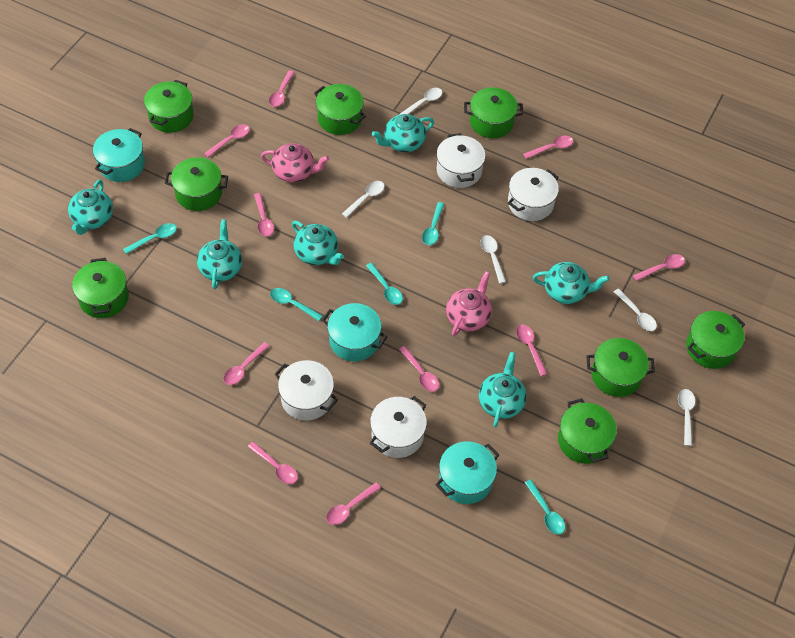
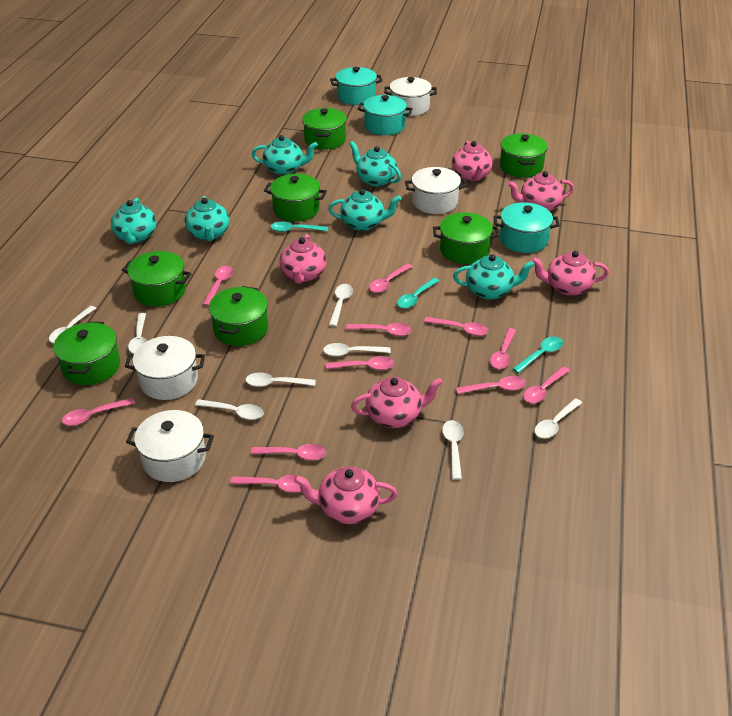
green pot: 8 -> 7
pink spoon: 10 -> 11
pink teapot: 2 -> 6
turquoise spoon: 5 -> 3
white spoon: 5 -> 8

